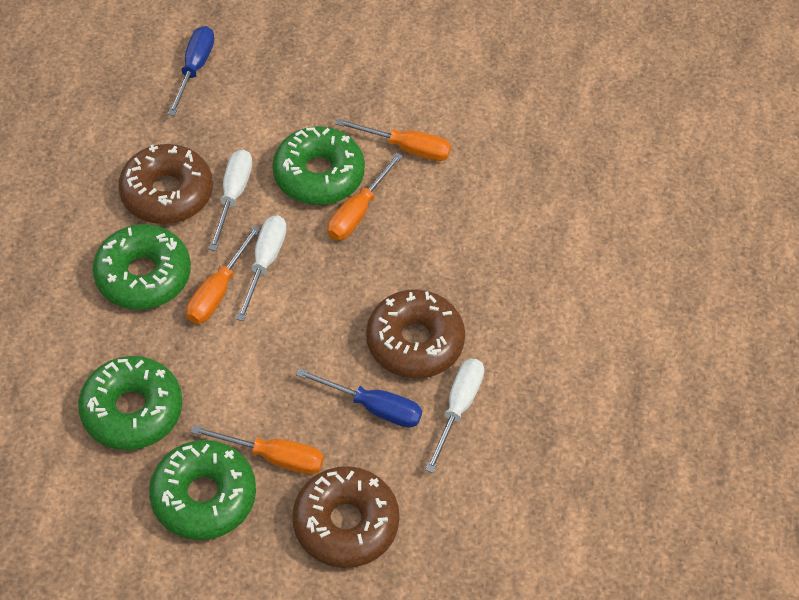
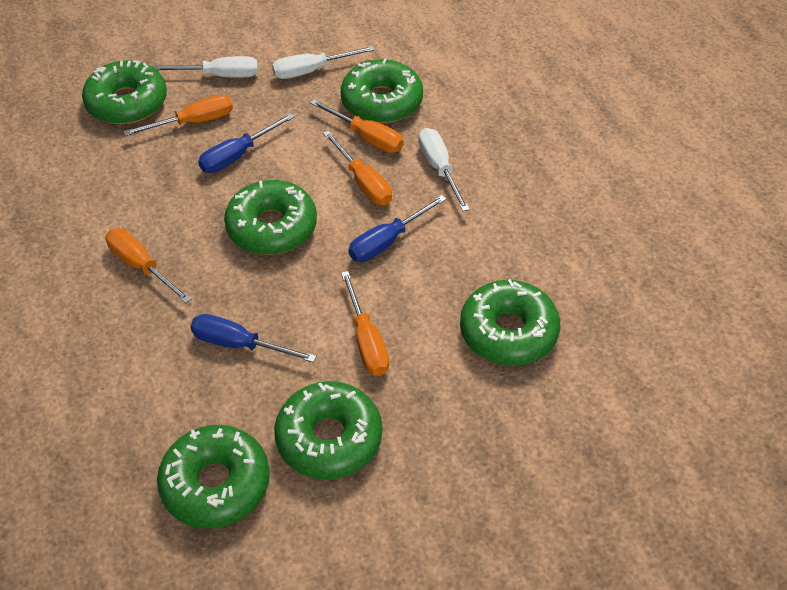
blue screwdriver: 2 -> 3
brown donut: 3 -> 0
green donut: 4 -> 6
orange screwdriver: 4 -> 5

